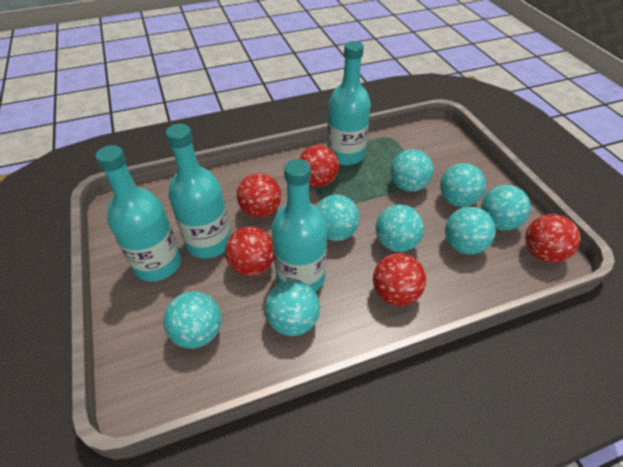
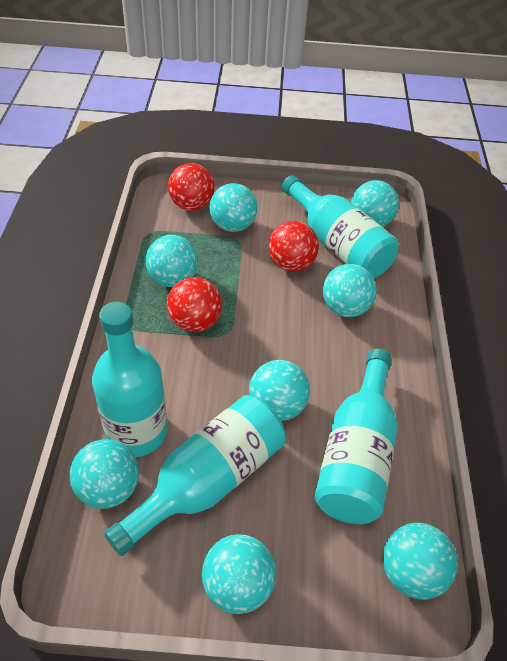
red ball: 5 -> 3

